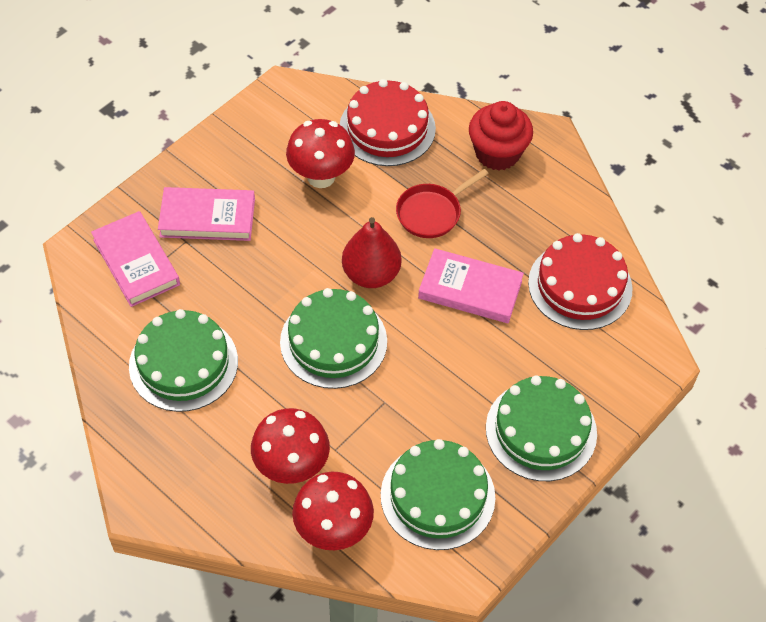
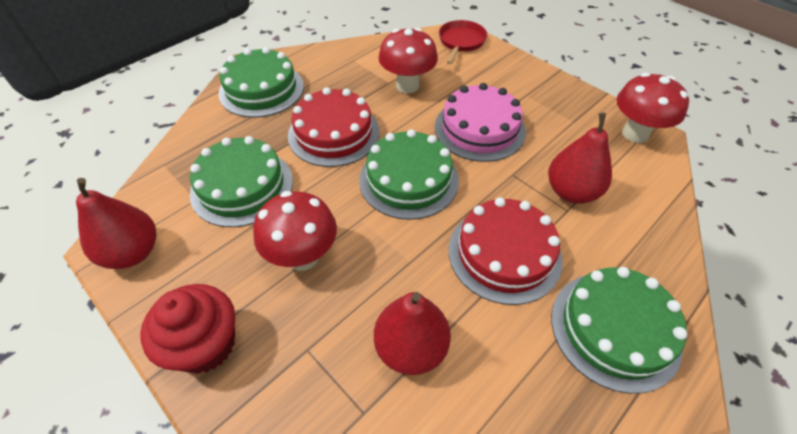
pink book: 3 -> 0
pink cake: 0 -> 1
red pear: 1 -> 3

